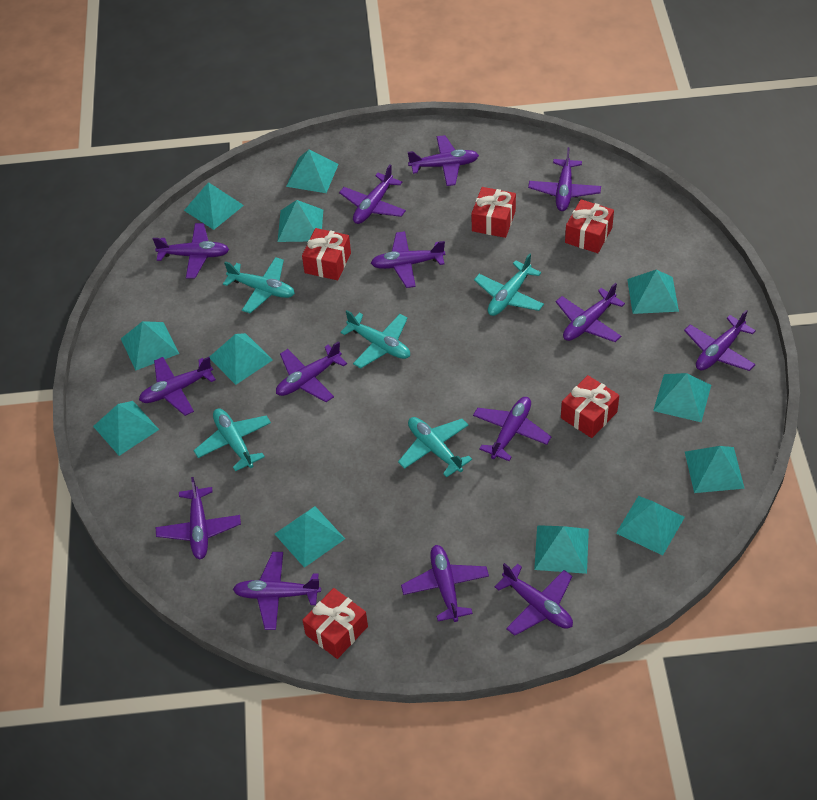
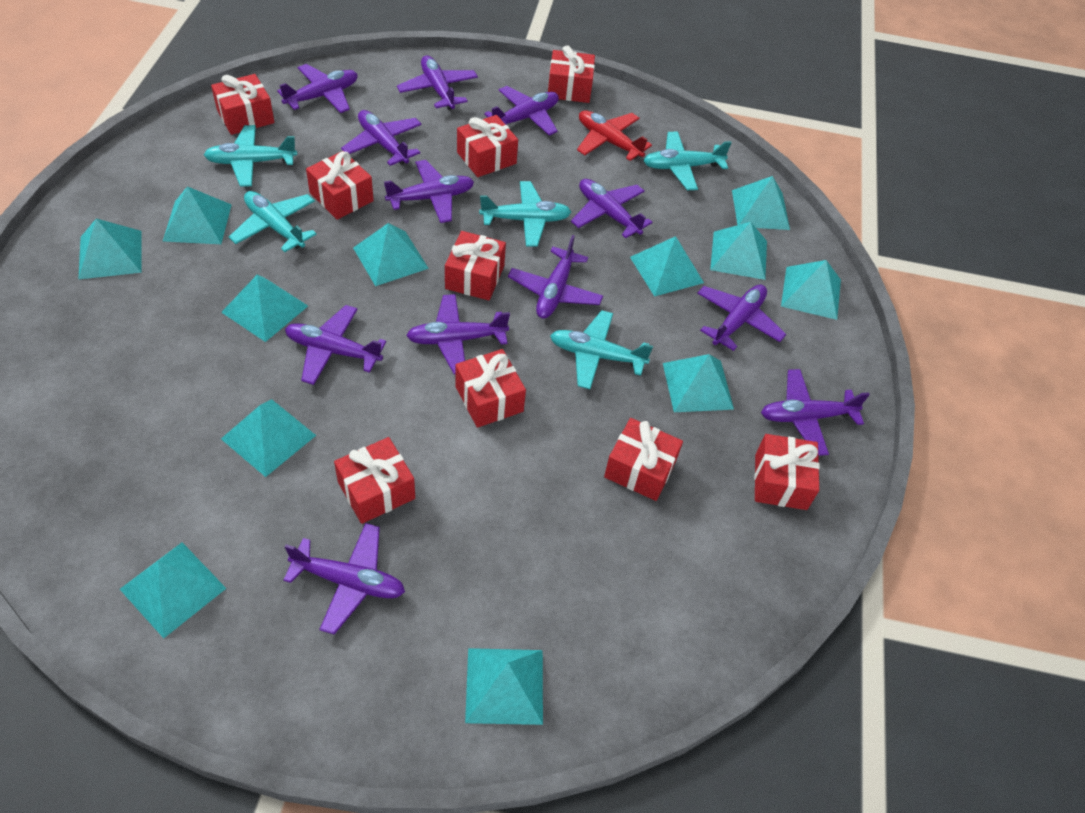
purple plane: 14 -> 12
red gift: 5 -> 9
red plane: 0 -> 1

